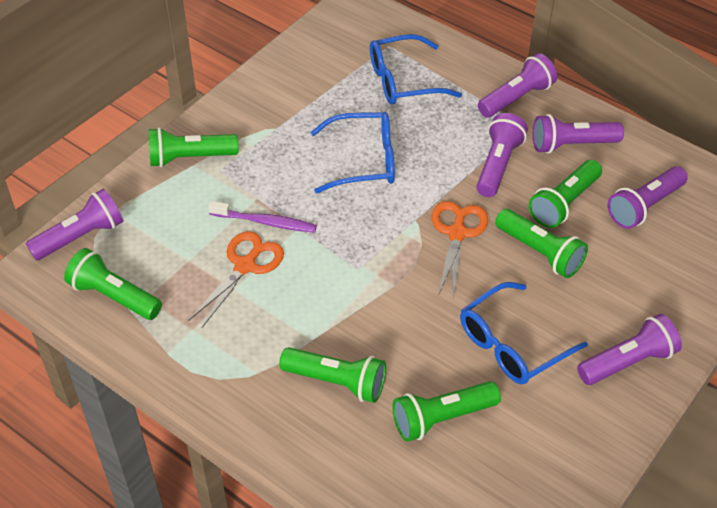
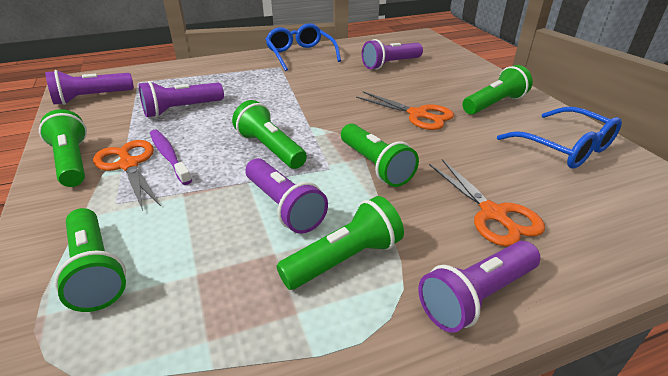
blue glasses: 3 -> 2
orange scissors: 2 -> 3
purple flashlight: 6 -> 5

